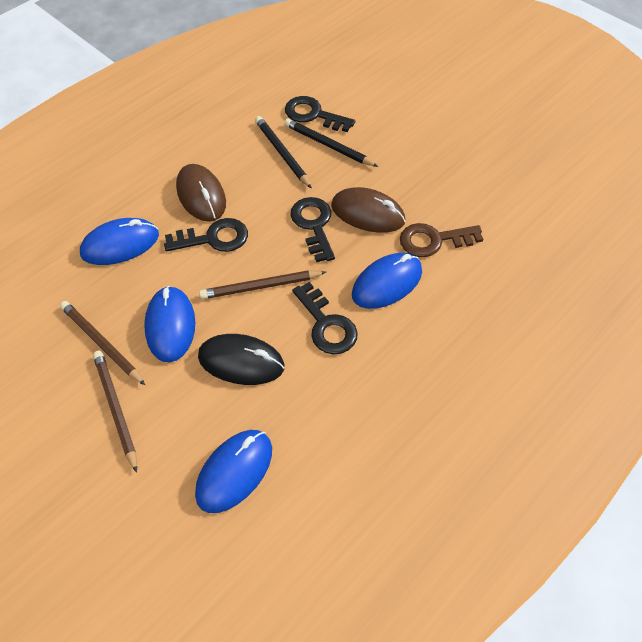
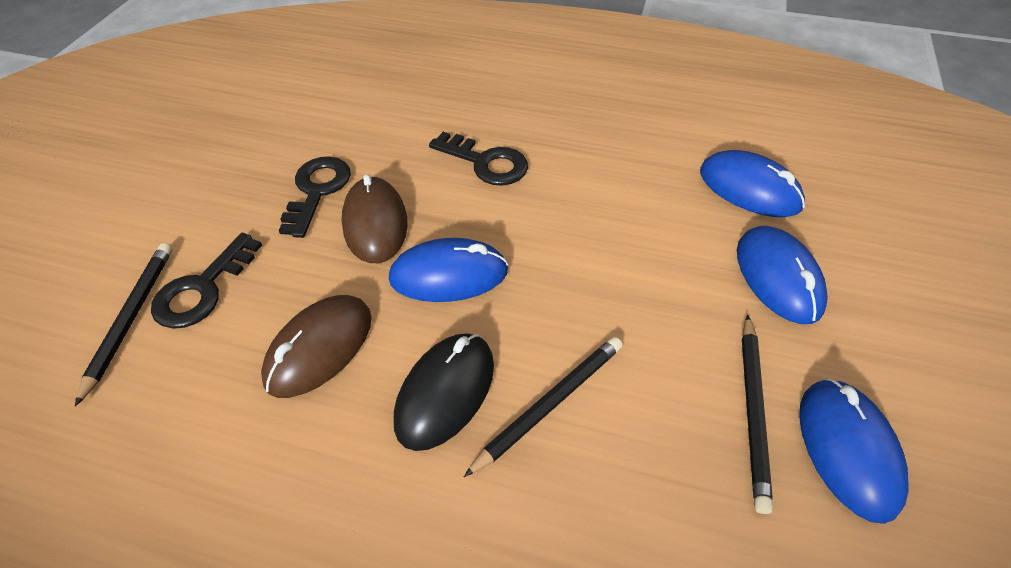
black key: 4 -> 3
black pencil: 2 -> 3
brown key: 1 -> 0
brown pencil: 3 -> 0

